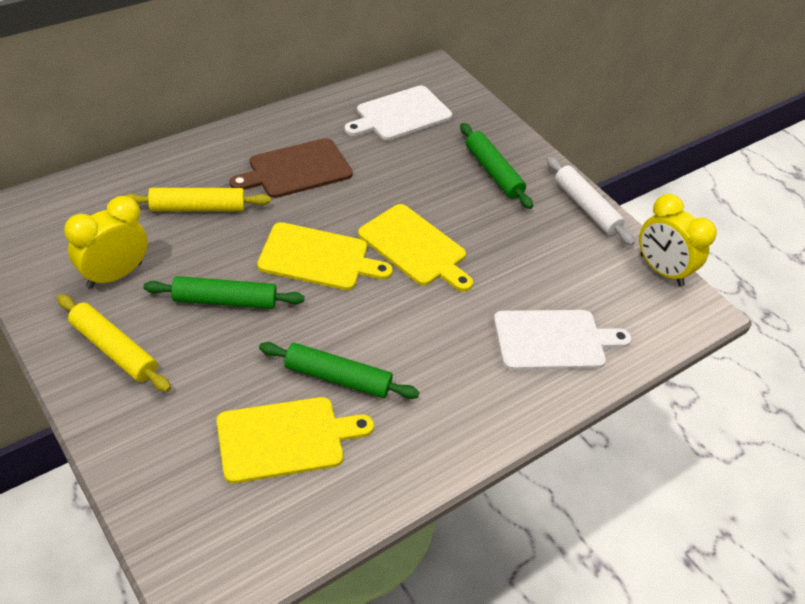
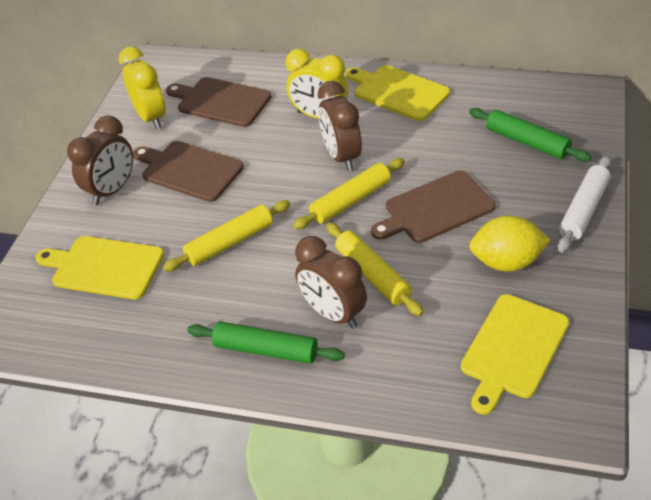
brown clock: 0 -> 3
brown cutting board: 1 -> 3
green rolling pin: 3 -> 2
white cutting board: 2 -> 0
yellow lemon: 0 -> 1
yellow rolling pin: 2 -> 3

